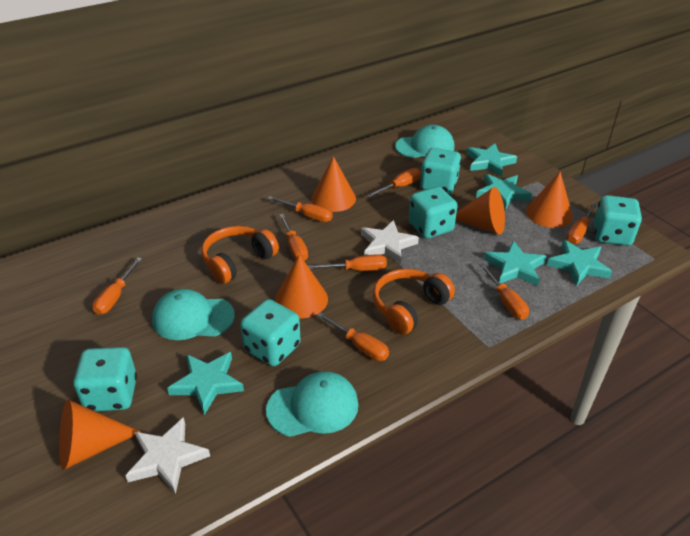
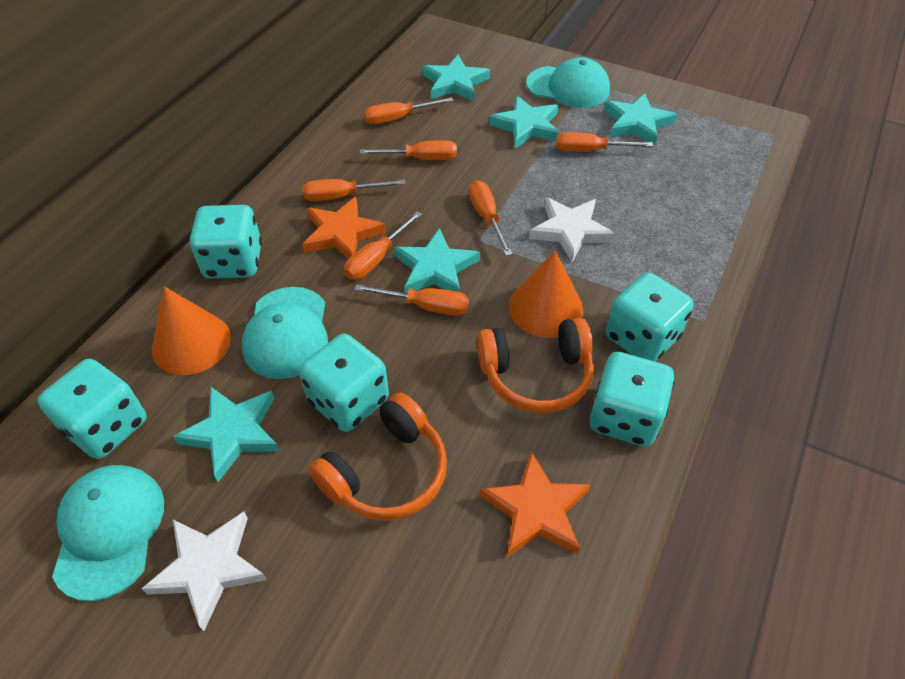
orange cone: 5 -> 2
orange screwdriver: 8 -> 7
orange star: 0 -> 2

